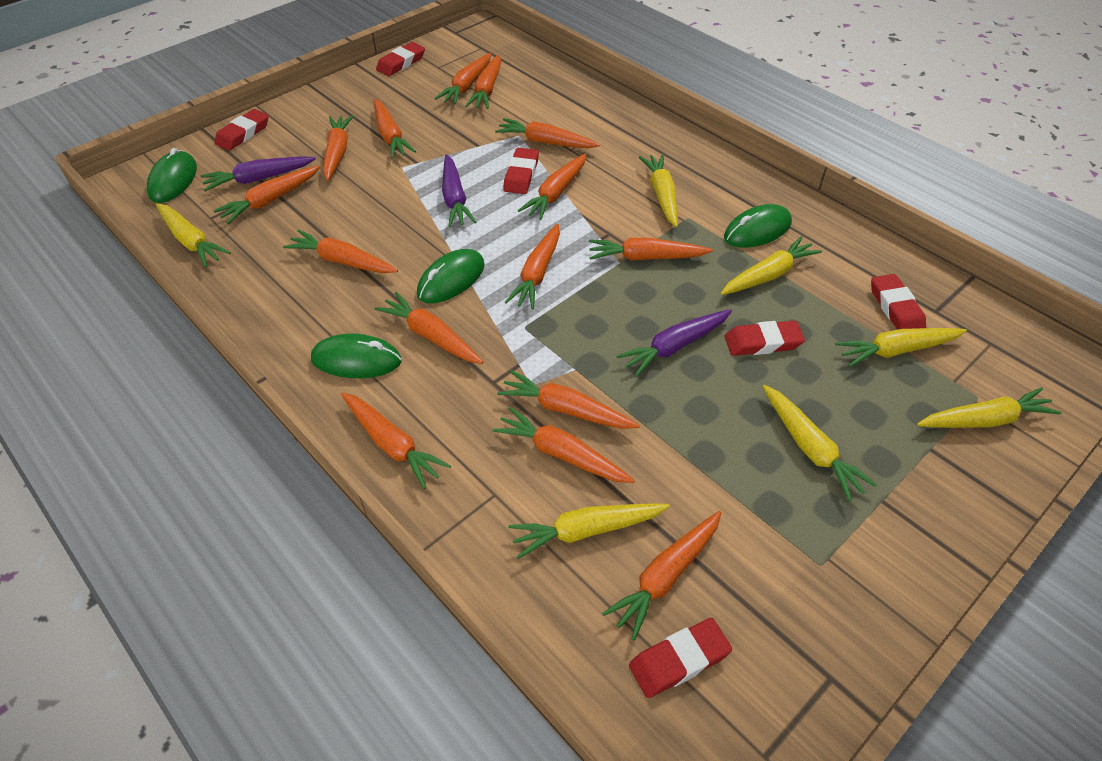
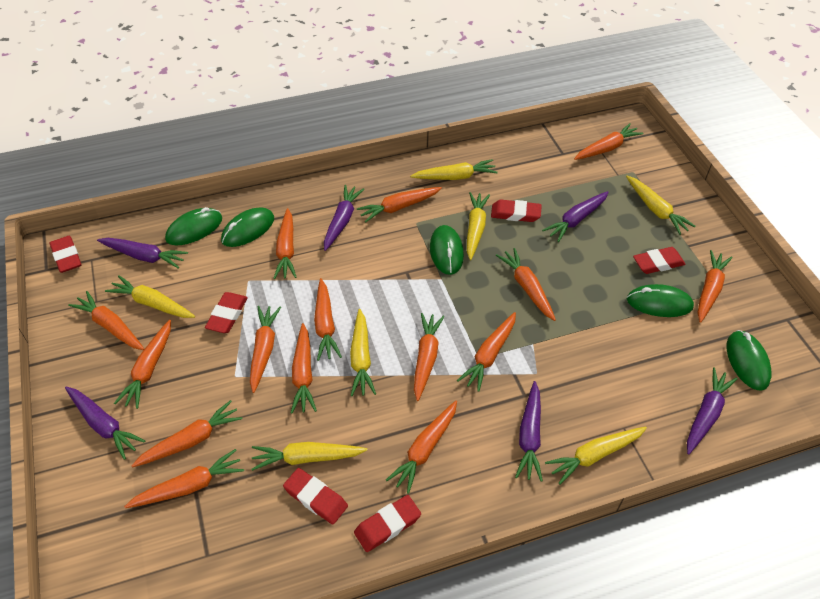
green mouse: 4 -> 5
purple carrot: 3 -> 6

